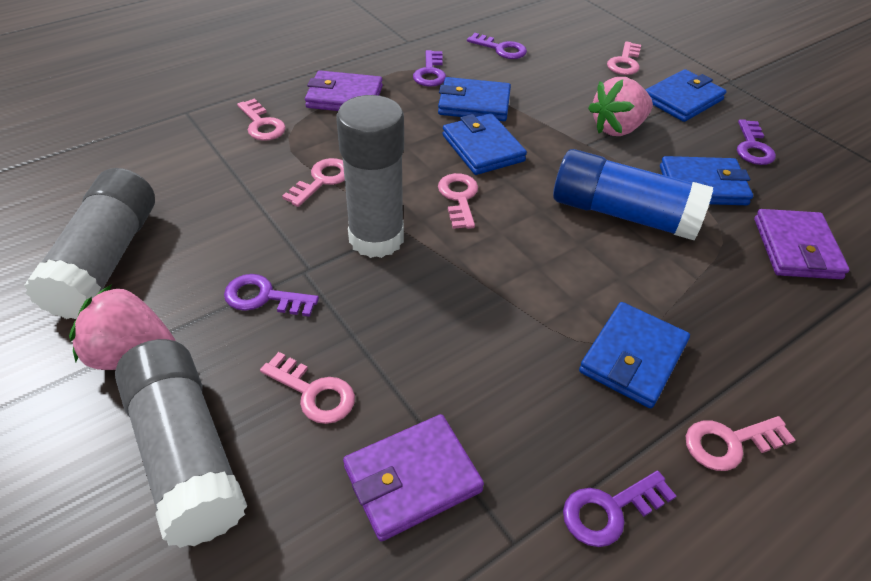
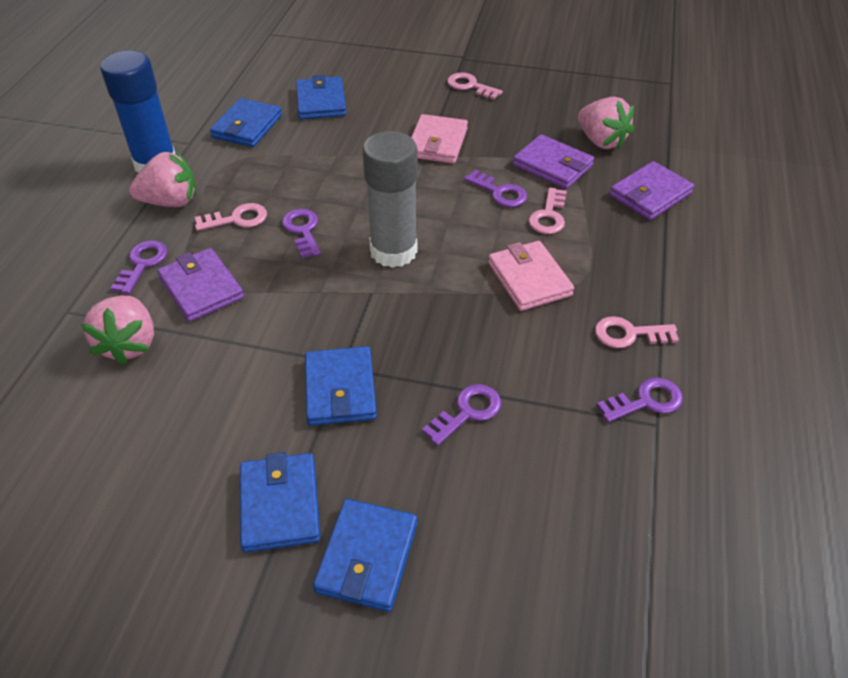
grey glue stick: 3 -> 1
pink key: 6 -> 4
pink strawberry: 2 -> 3
pink wallet: 0 -> 2

